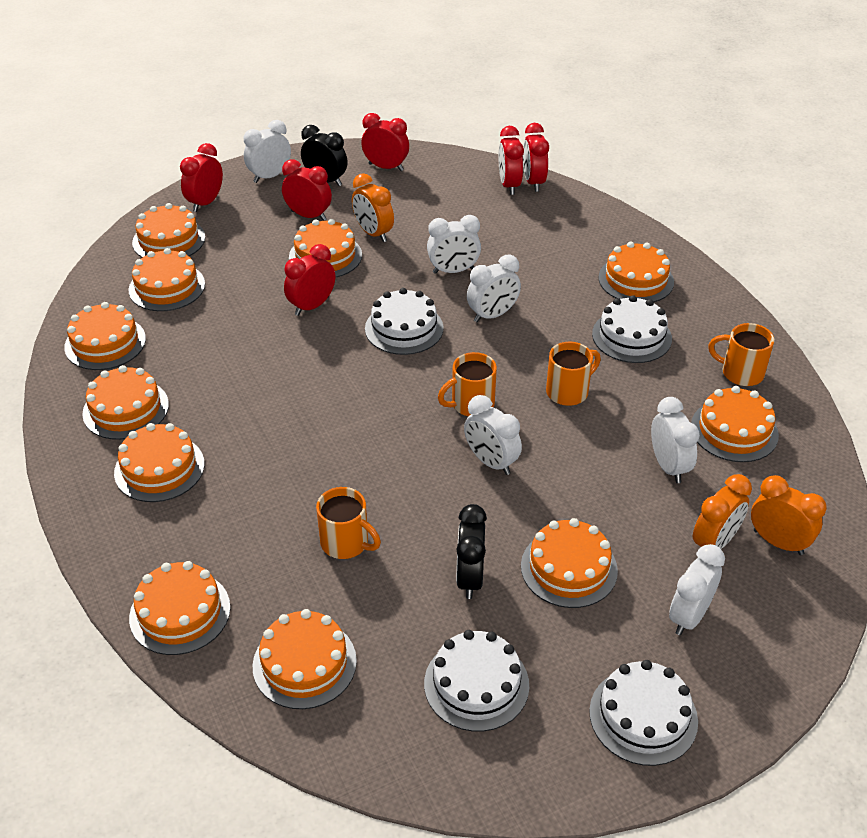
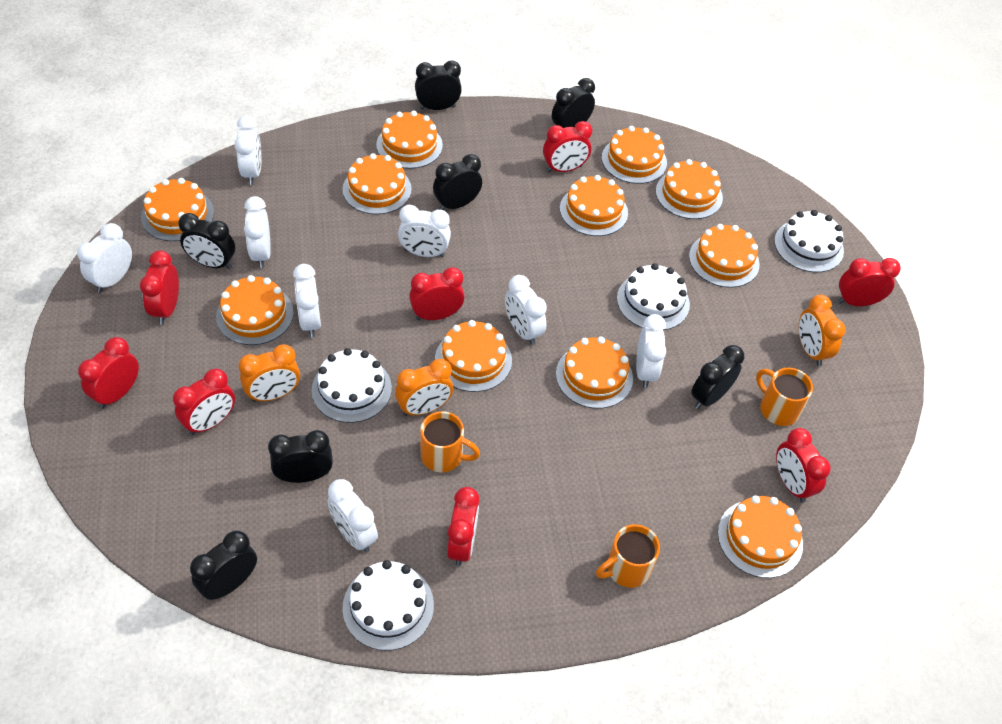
black clock: 2 -> 7
orange mug: 4 -> 3
red clock: 6 -> 8
white clock: 6 -> 8

